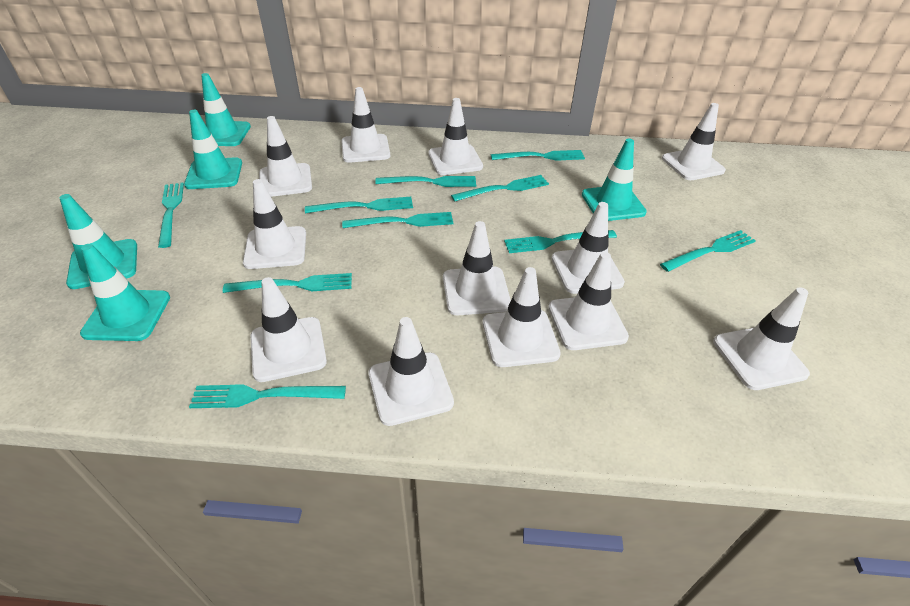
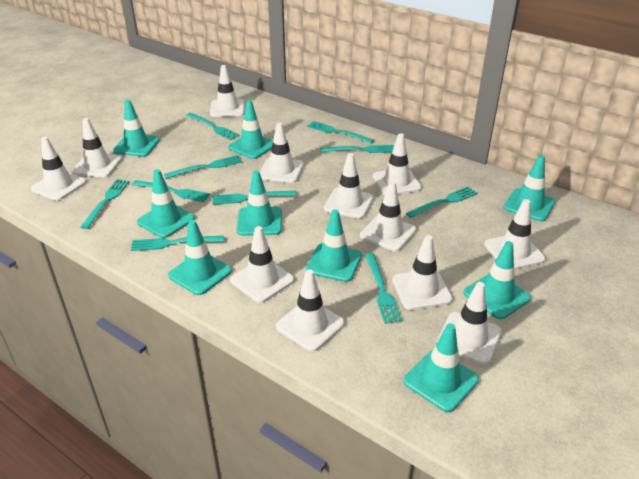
turquoise traffic cone: 5 -> 9

